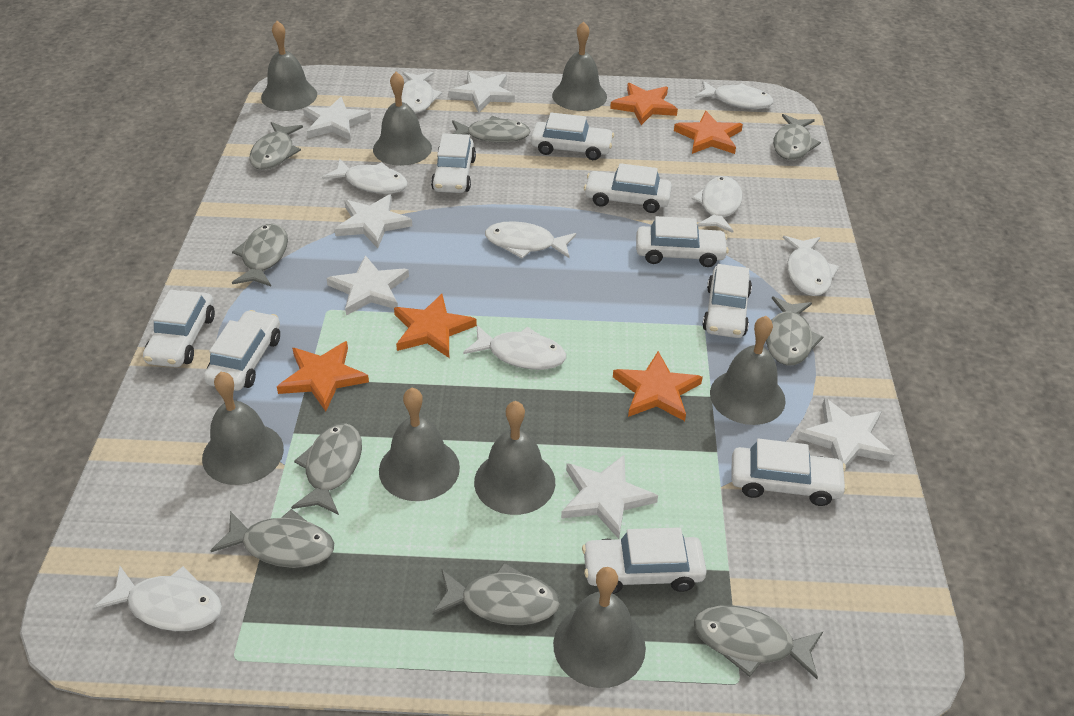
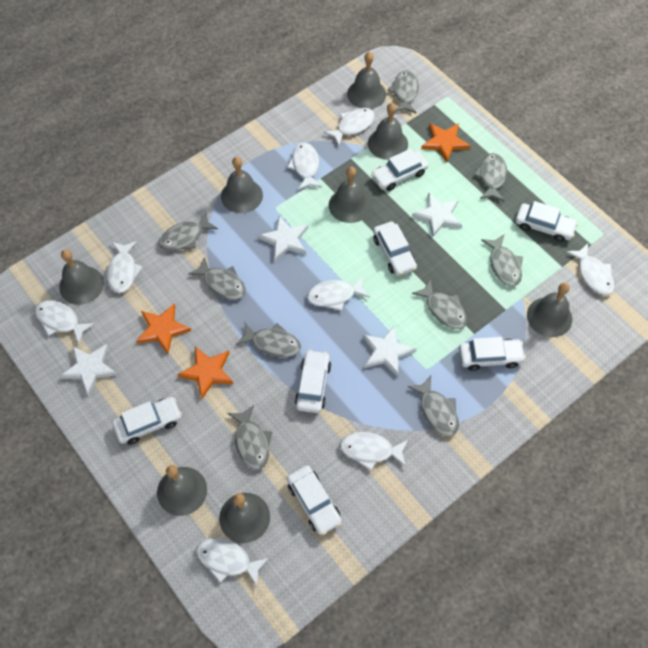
orange star: 5 -> 3
white car: 9 -> 7
white star: 6 -> 4

